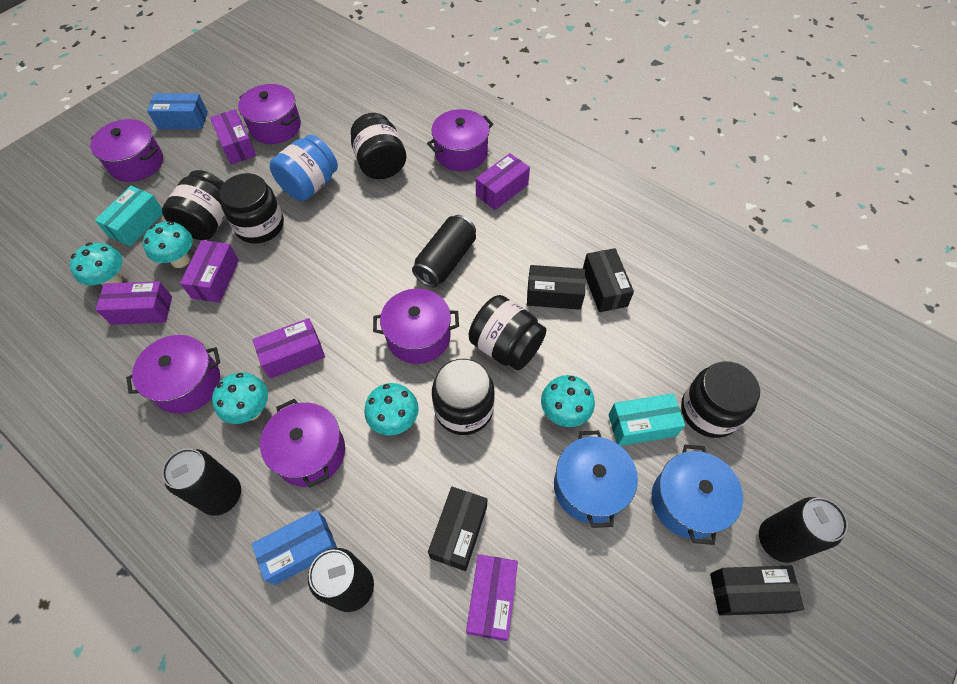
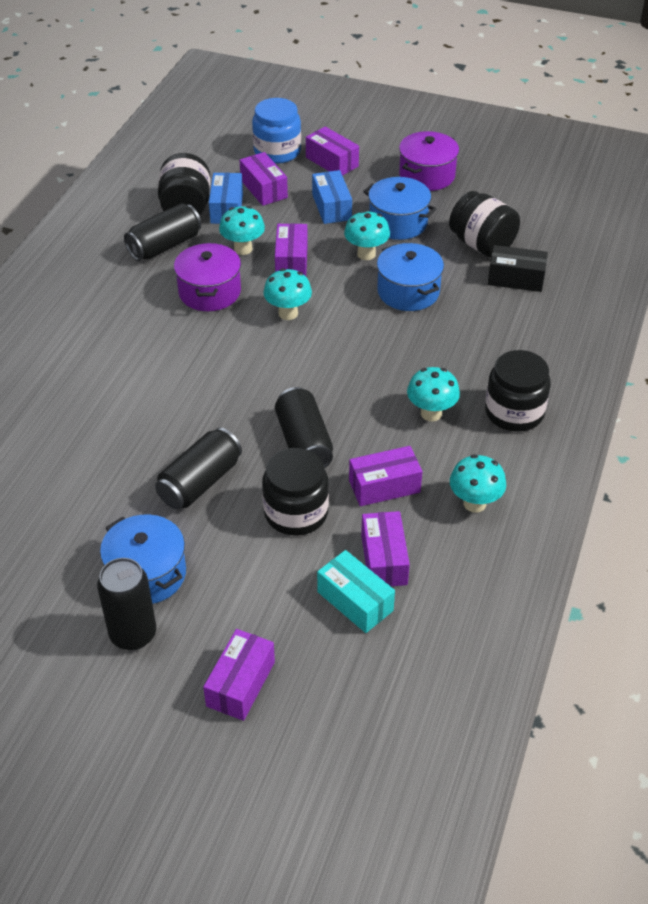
black box: 4 -> 1
black jar: 6 -> 4
blue pot: 2 -> 3
purple pot: 6 -> 2
turquoise box: 2 -> 1

